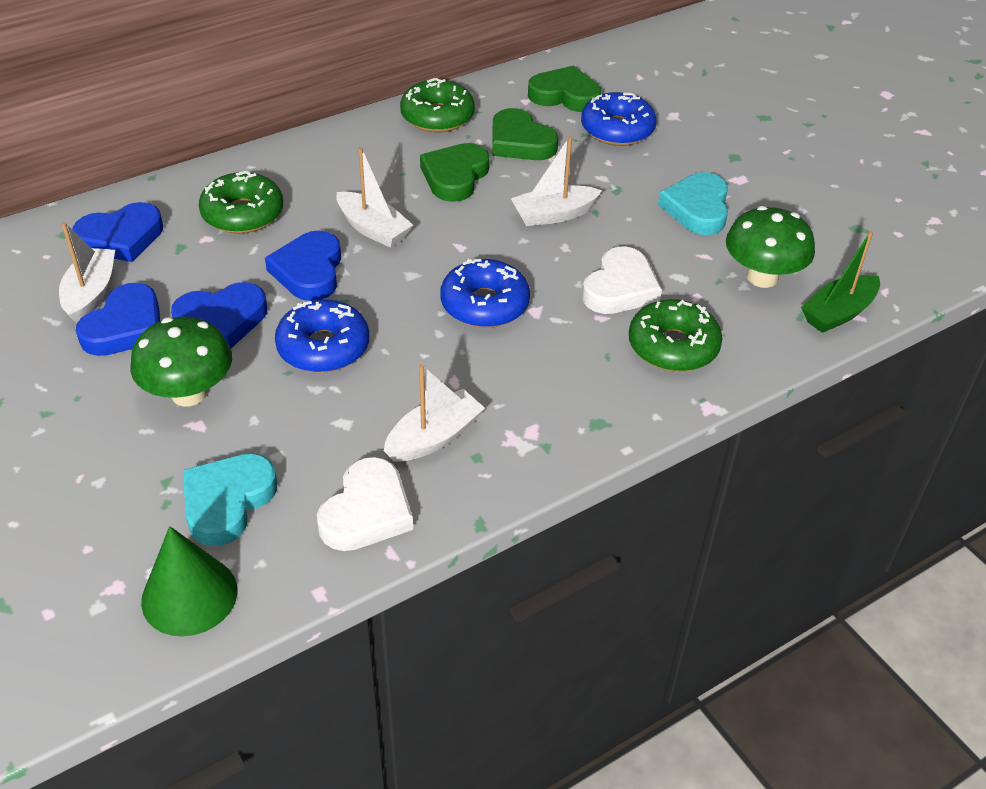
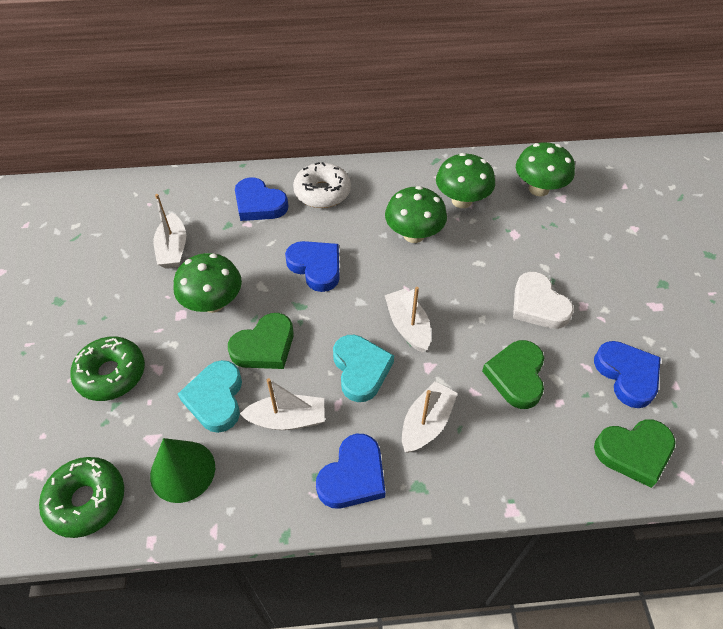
blue donut: 3 -> 0
green boat: 1 -> 0
green donut: 3 -> 2
green mushroom: 2 -> 4
white donut: 0 -> 1
white heart: 2 -> 1

